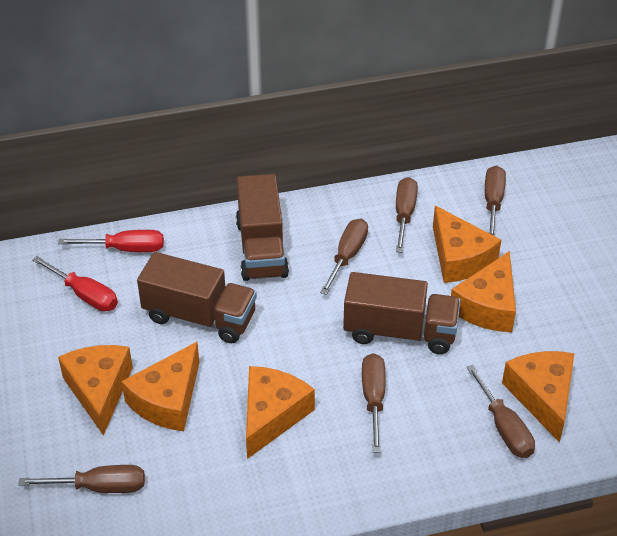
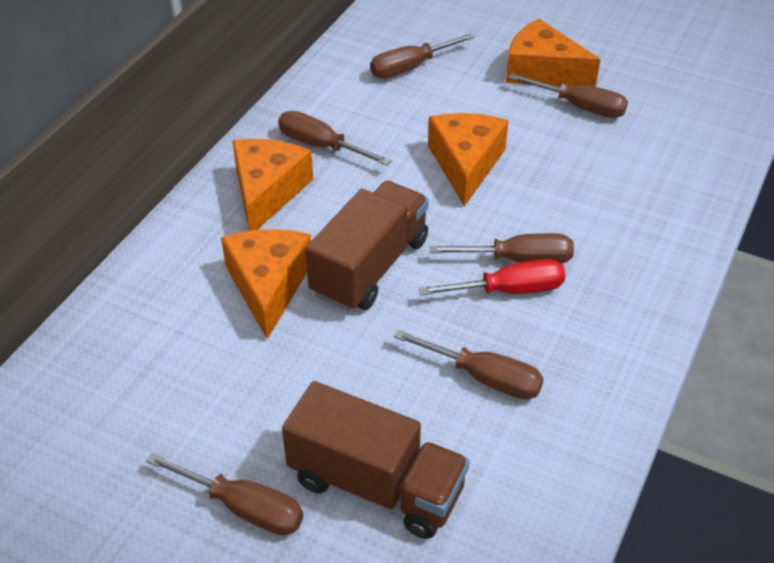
brown truck: 3 -> 2
orange cheese: 6 -> 4
red screwdriver: 2 -> 1

